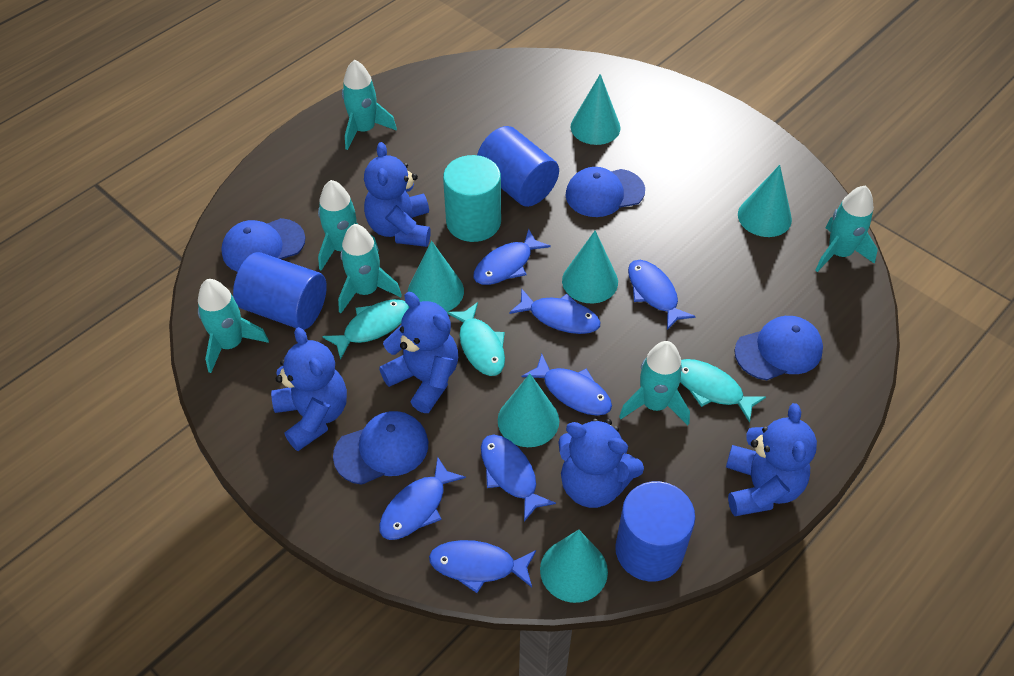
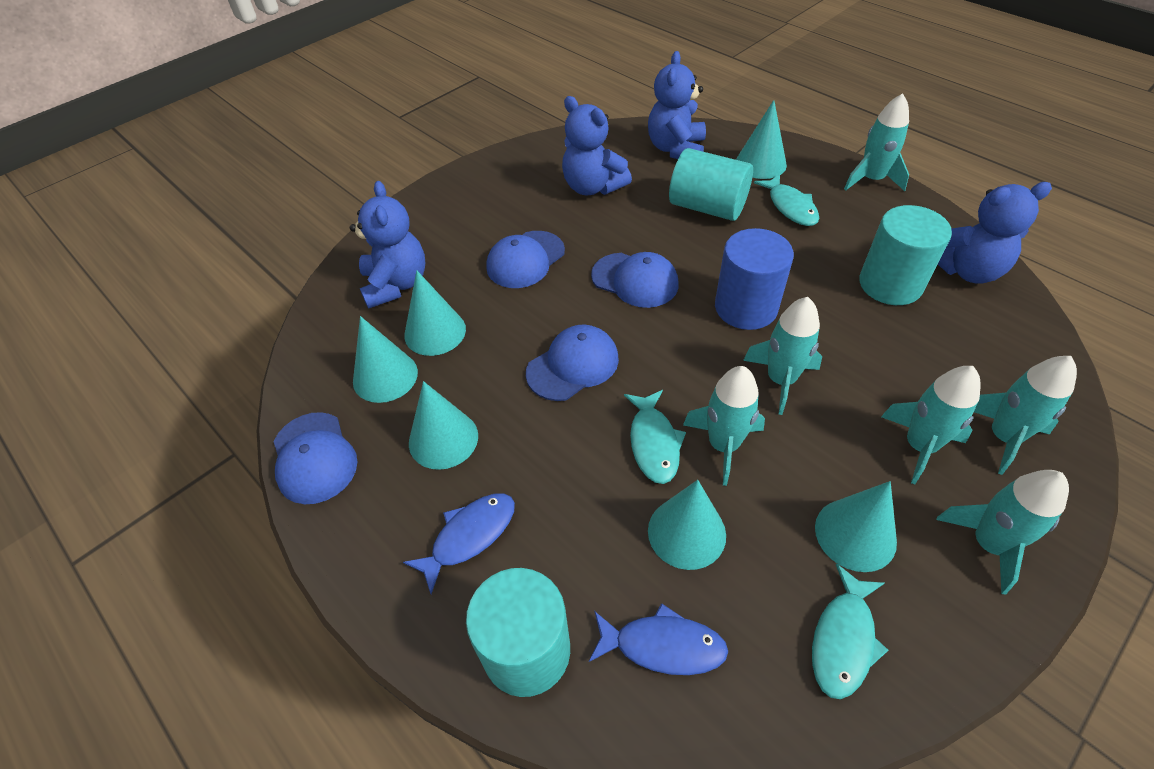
blue cylinder: 3 -> 1
blue fish: 7 -> 2
blue teddy bear: 5 -> 4
turquoise cylinder: 1 -> 3

